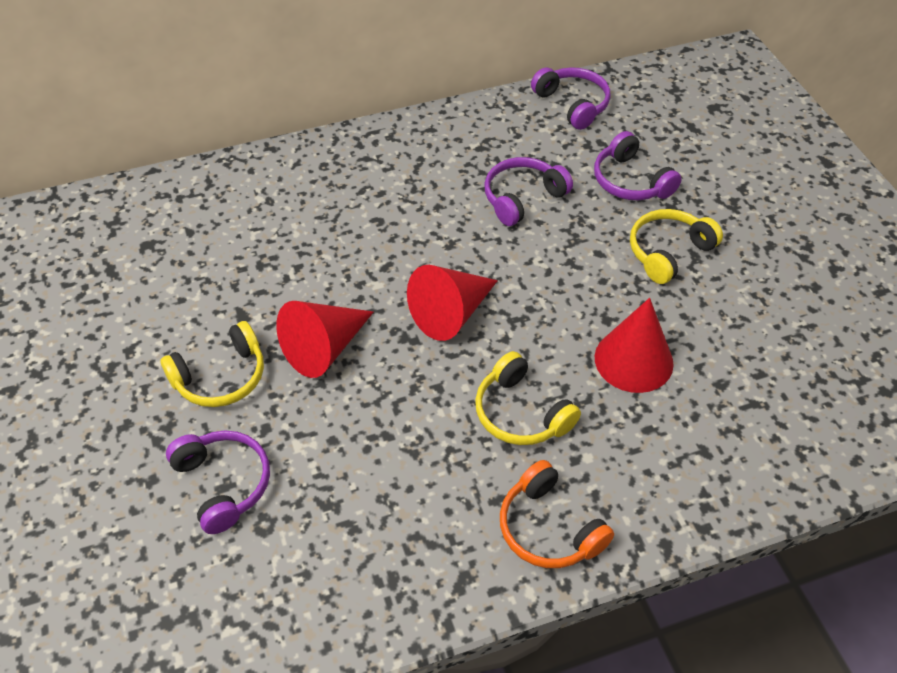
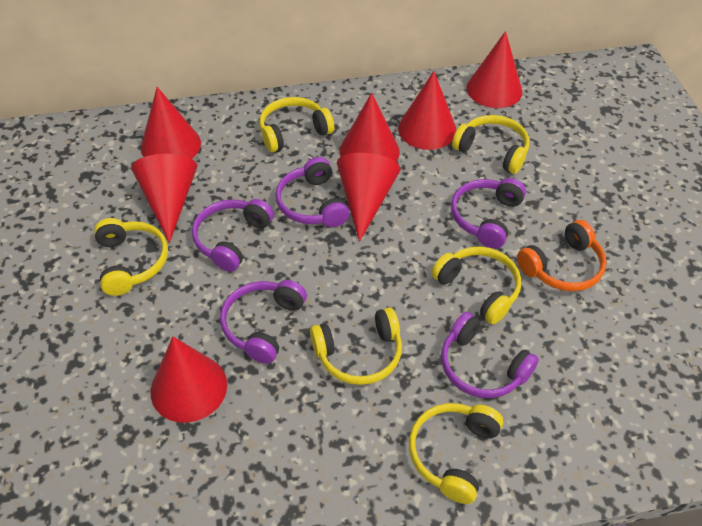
purple headphones: 4 -> 5
red cone: 3 -> 7
yellow headphones: 3 -> 6

